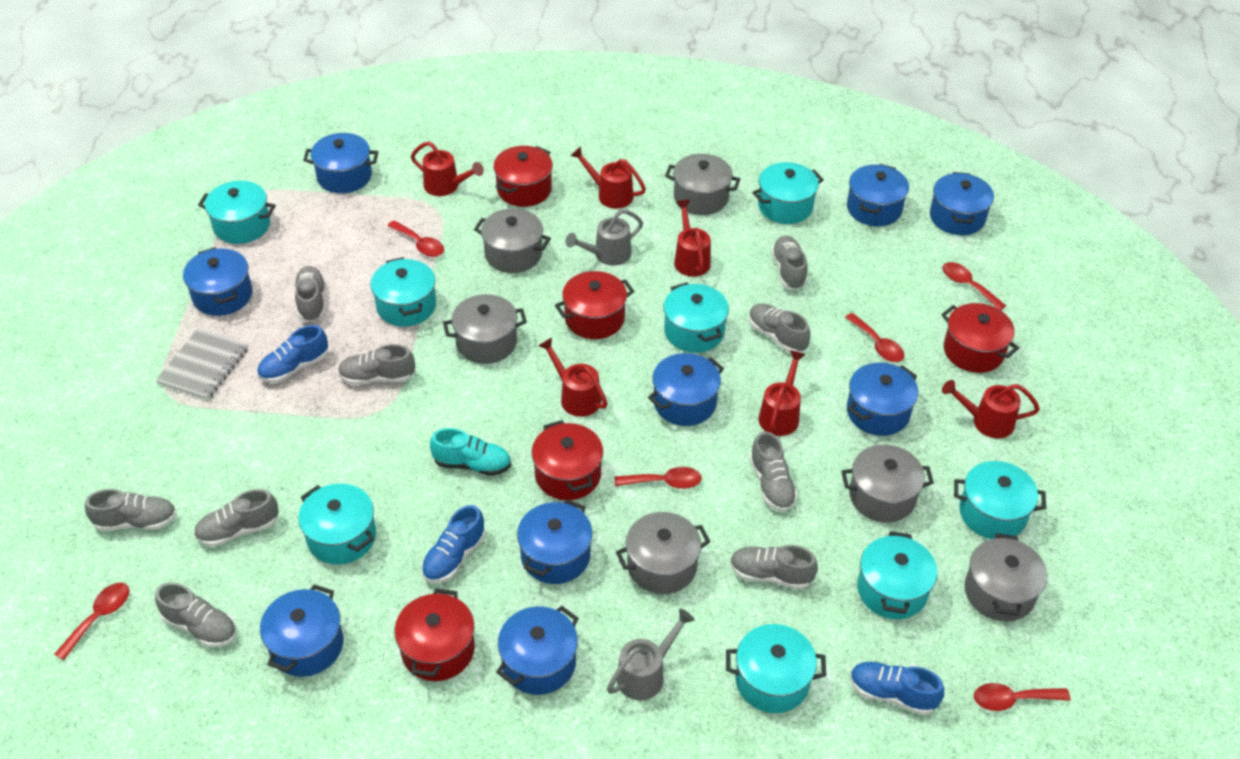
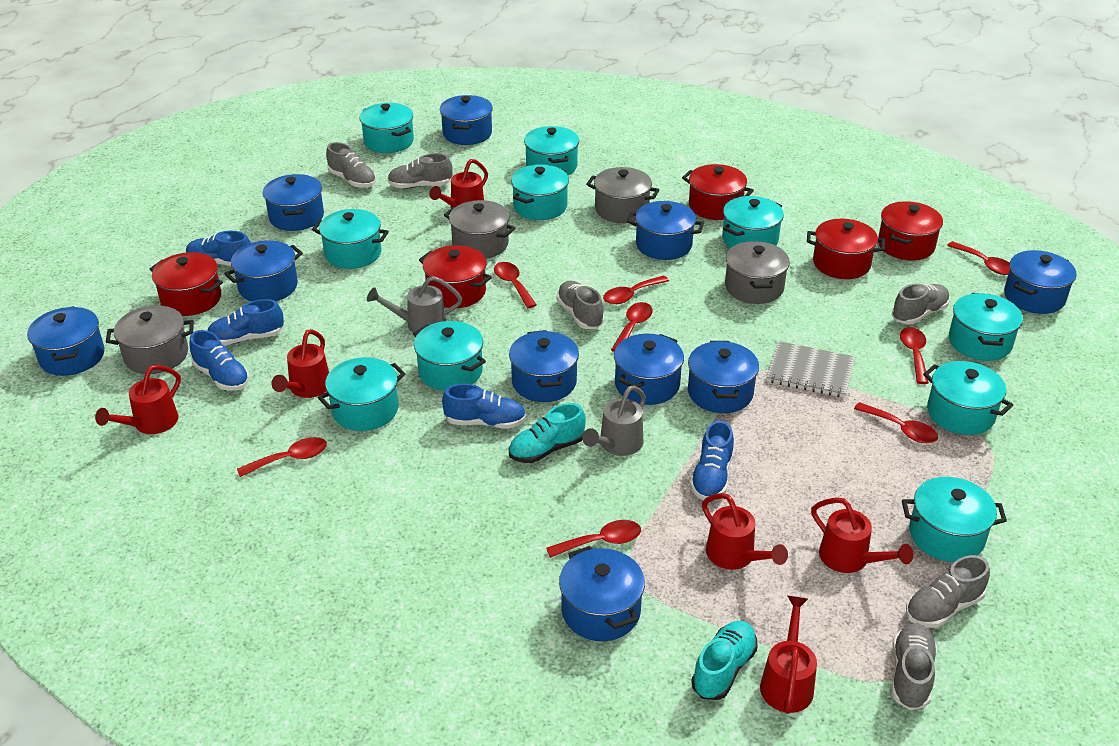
blue pot: 9 -> 10
blue shoe: 3 -> 5
grey pot: 6 -> 4
grey shoe: 9 -> 6
red spoon: 6 -> 8
turquoise pot: 8 -> 10
turquoise shoe: 1 -> 2

